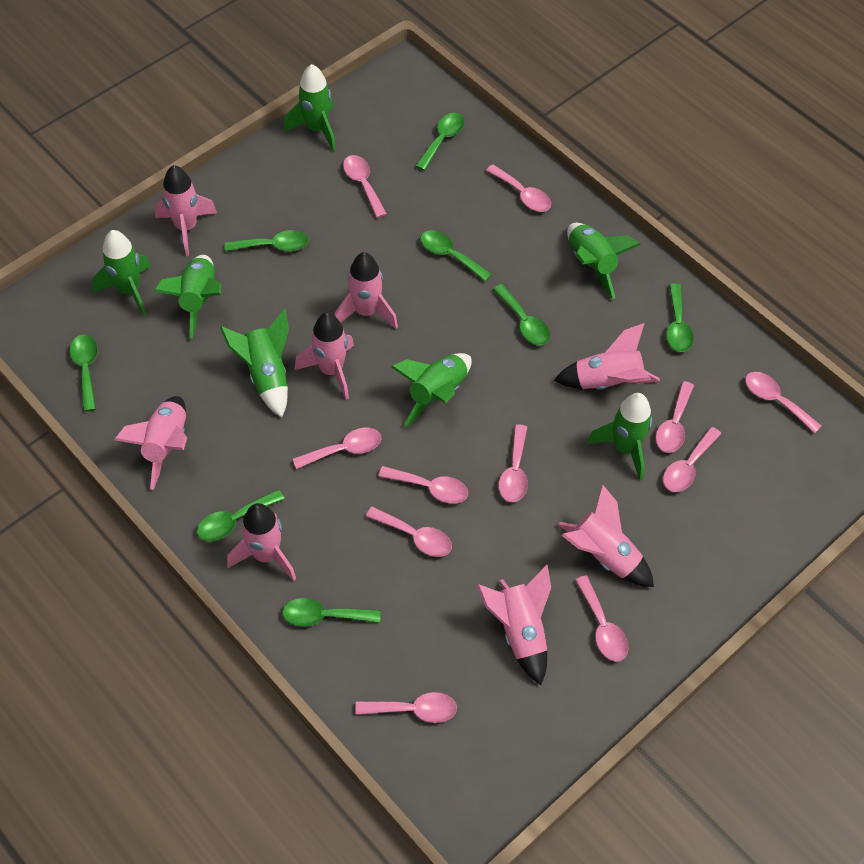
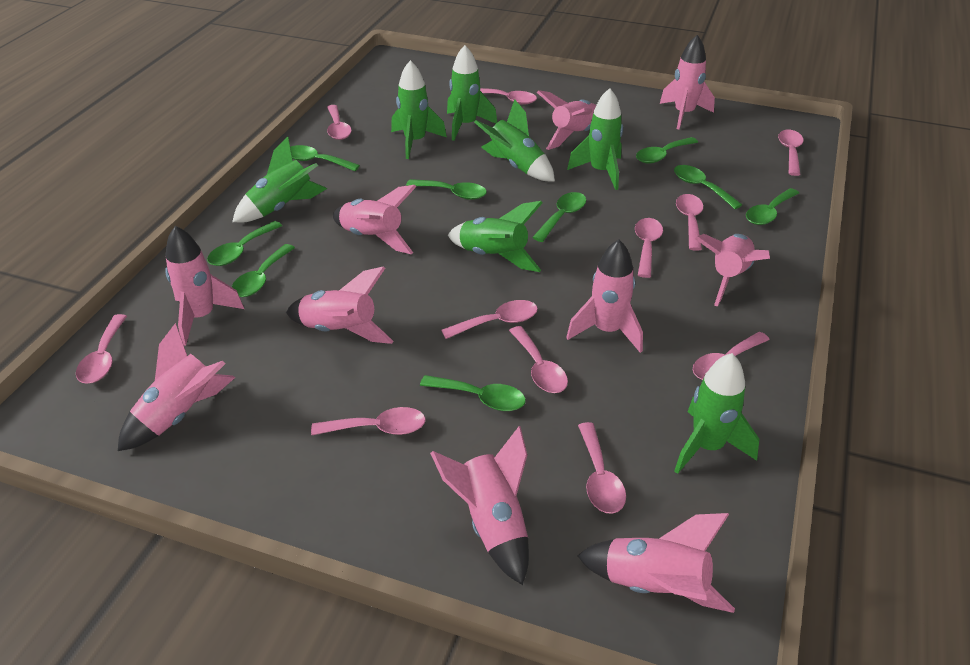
green spoon: 8 -> 9
pink rocket: 8 -> 10

